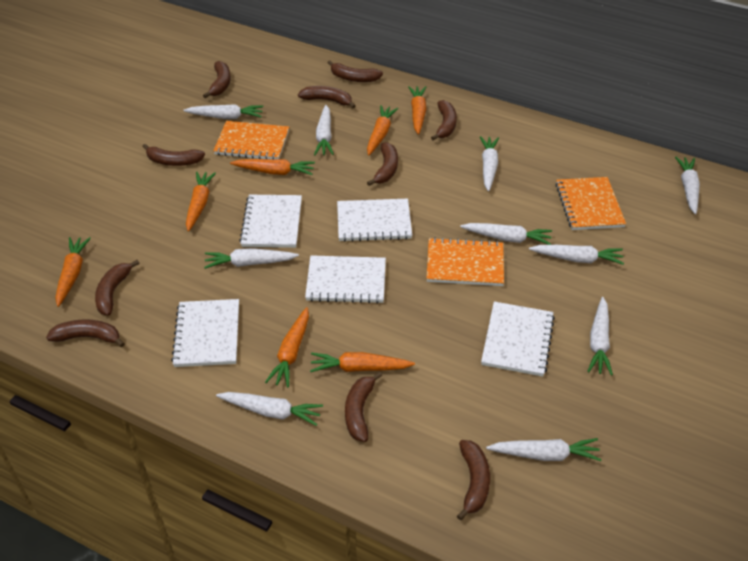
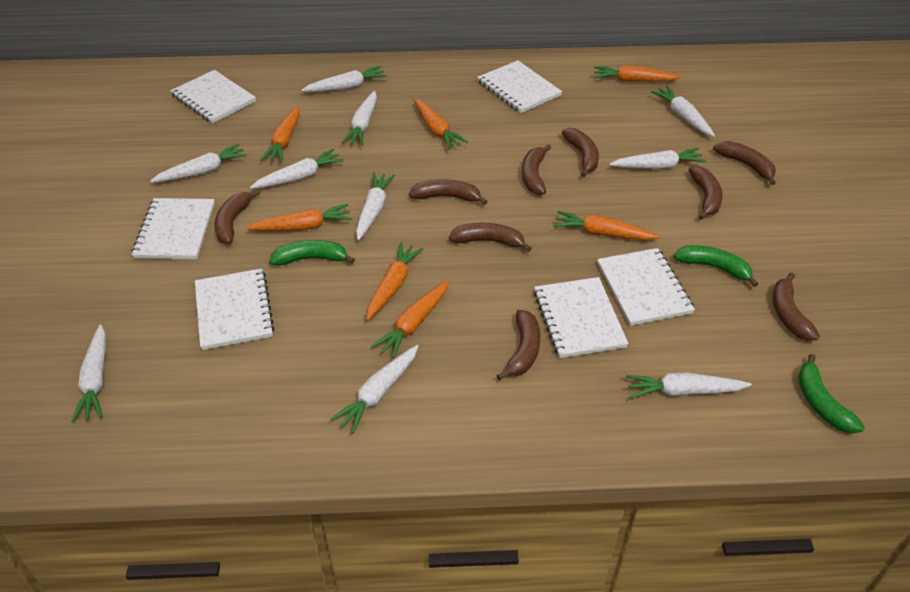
brown banana: 10 -> 9
green banana: 0 -> 3
orange notebook: 3 -> 0
white notebook: 5 -> 6

